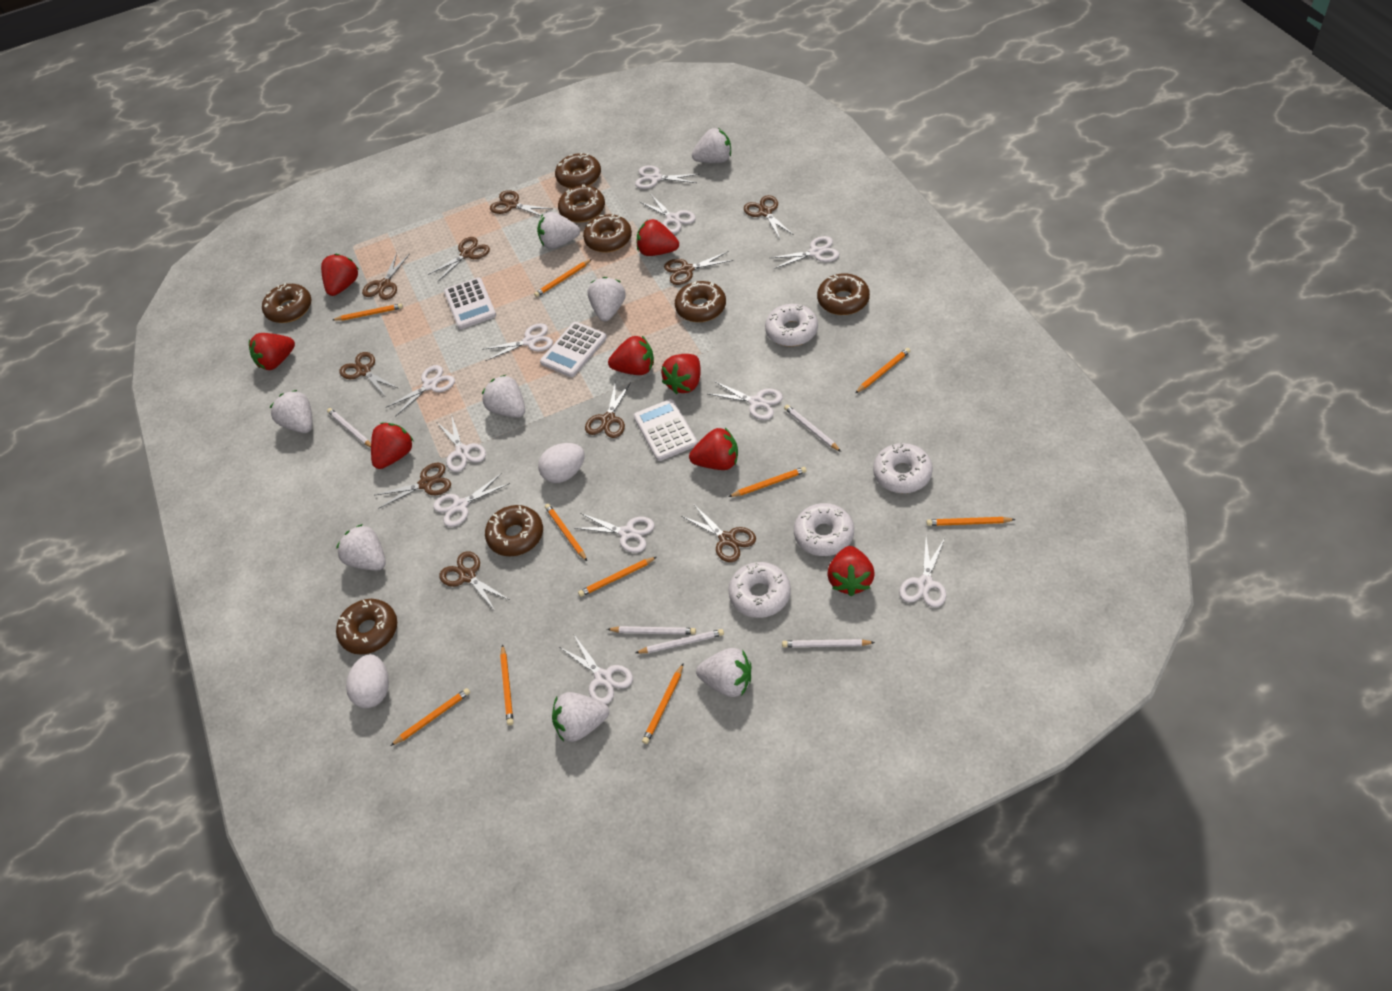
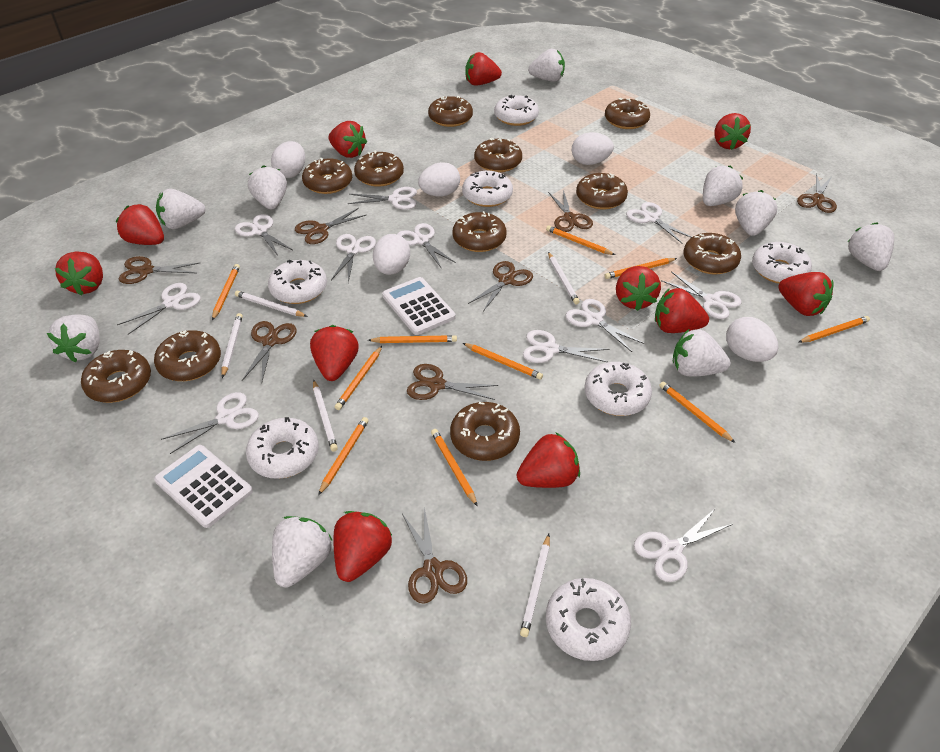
brown donut: 8 -> 11
brown scissors: 10 -> 8
red strawberry: 8 -> 11
white calculator: 3 -> 2
white donut: 4 -> 7
white egg: 2 -> 5
white strawberry: 8 -> 9

